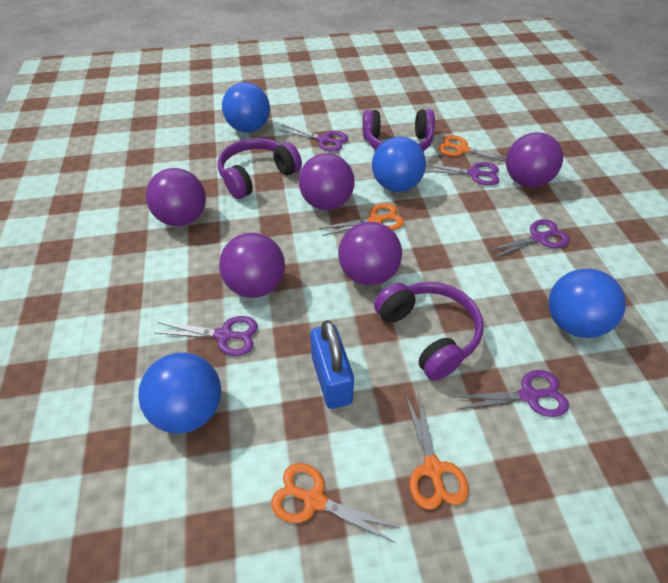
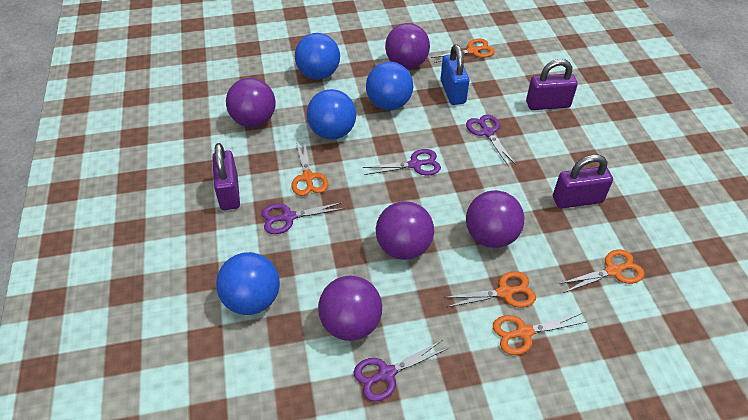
orange scissors: 4 -> 5
purple headphones: 3 -> 0
purple padlock: 0 -> 3
purple scissors: 5 -> 4

